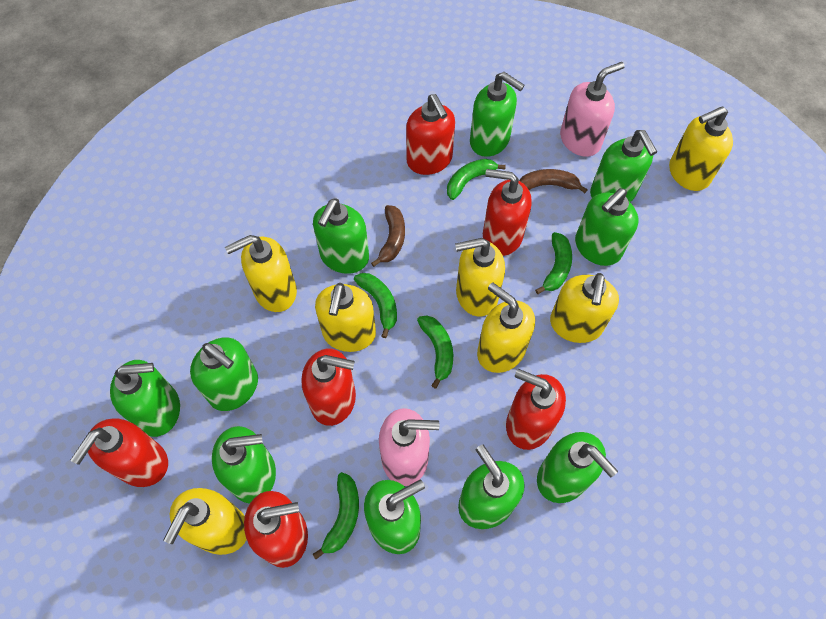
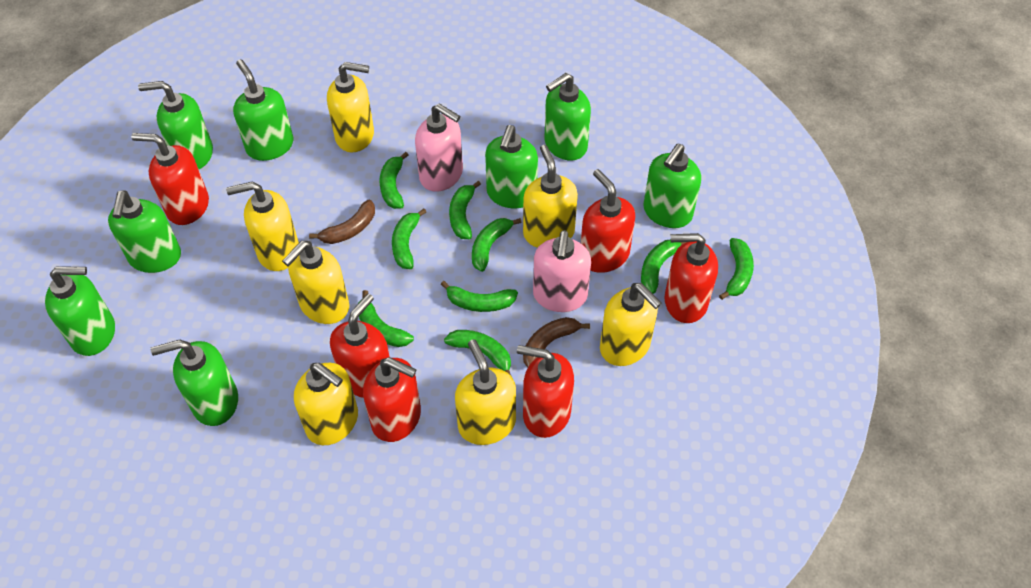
green banana: 5 -> 9
green soap dispenser: 10 -> 8

